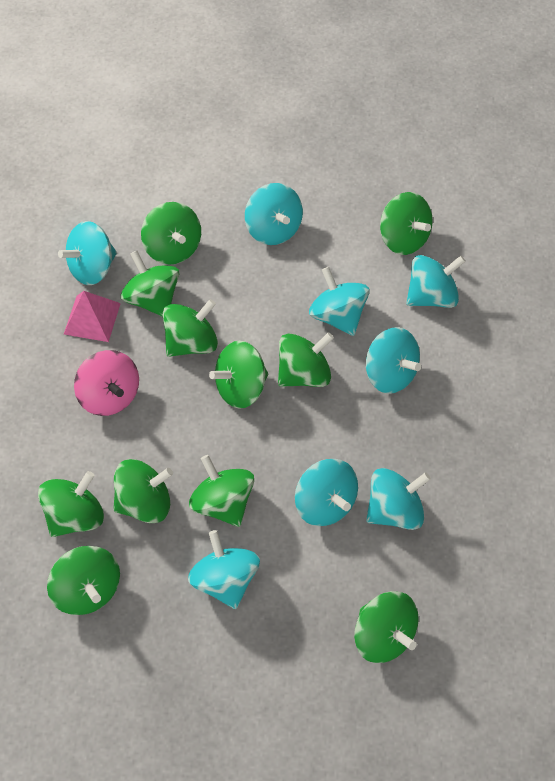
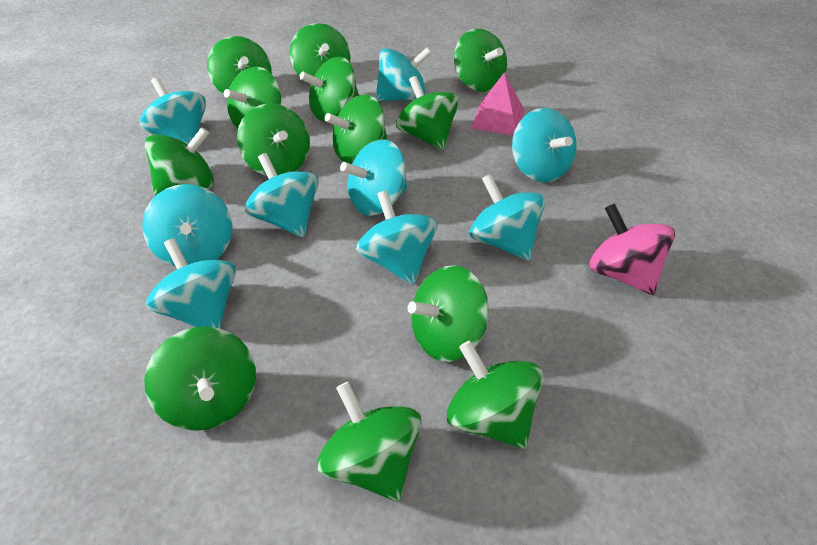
green spinning top: 11 -> 13
turquoise spinning top: 8 -> 9

